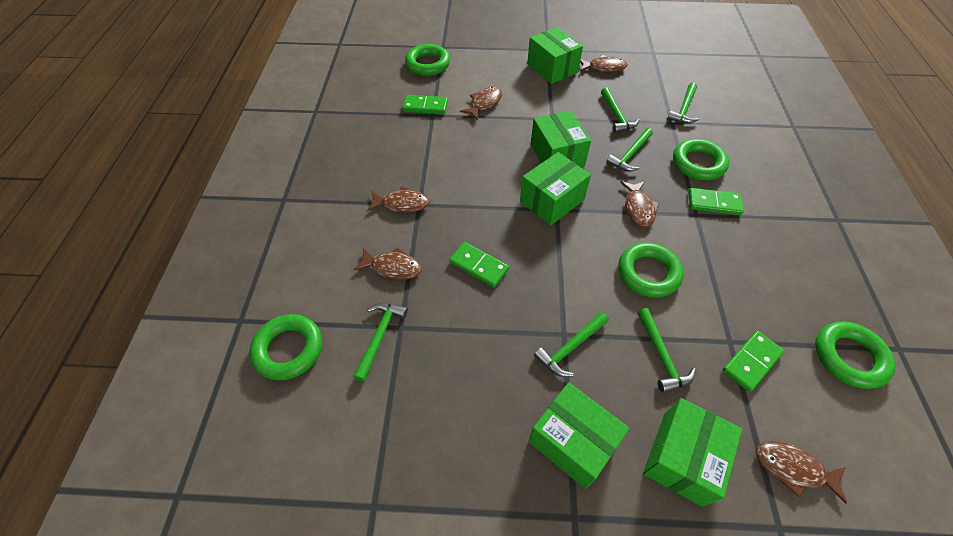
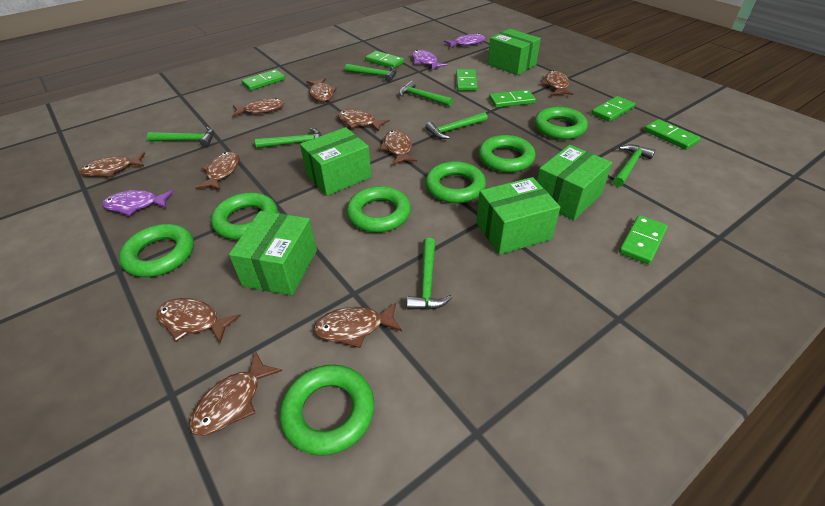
brown fish: 6 -> 10
green domino: 4 -> 7
green hammer: 6 -> 7
green ring: 5 -> 7
purple fish: 0 -> 3

